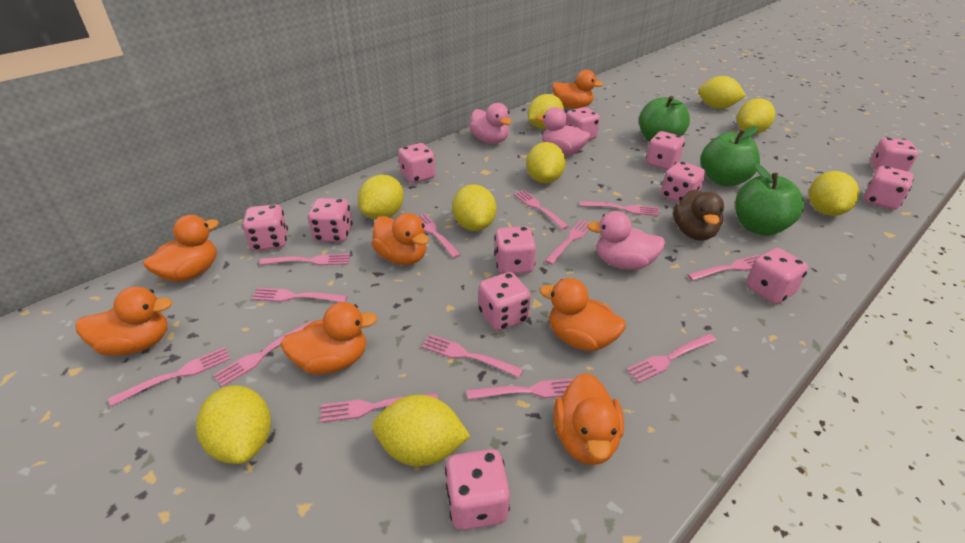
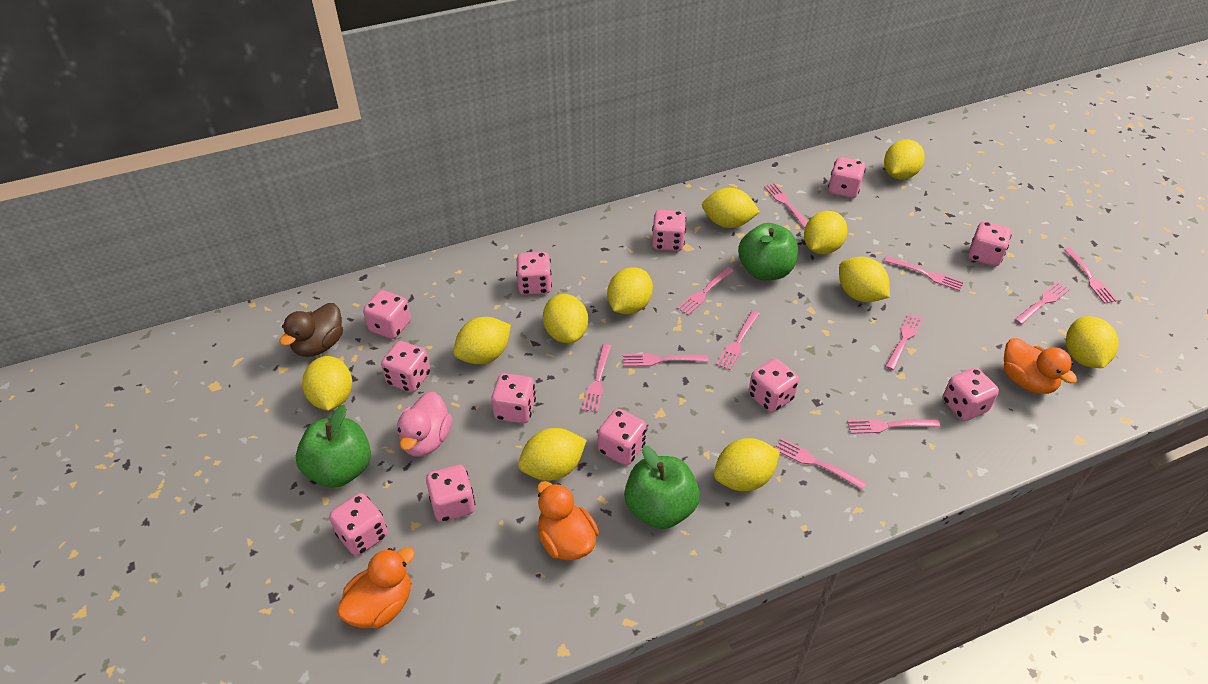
orange duck: 7 -> 3
pink duck: 3 -> 1
pink fork: 13 -> 11
yellow lemon: 9 -> 11

